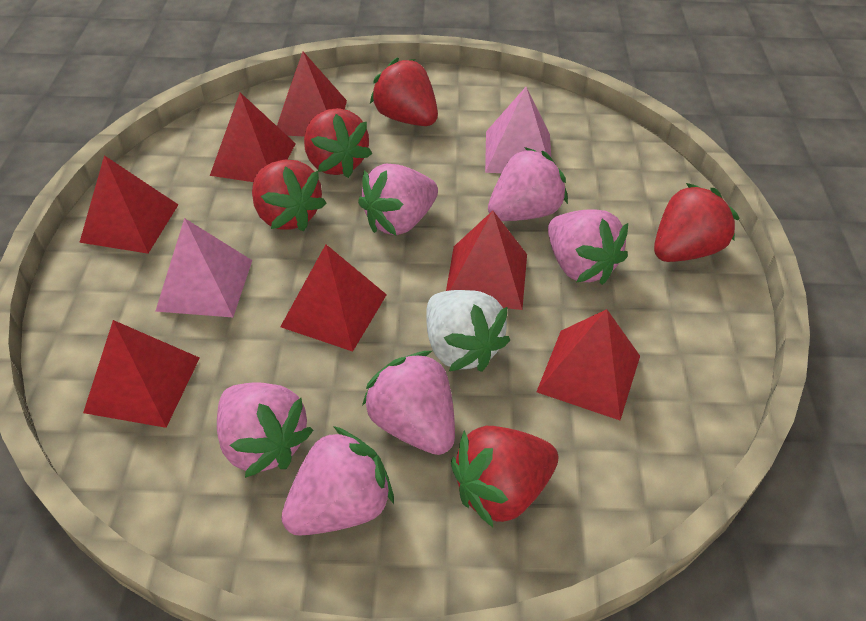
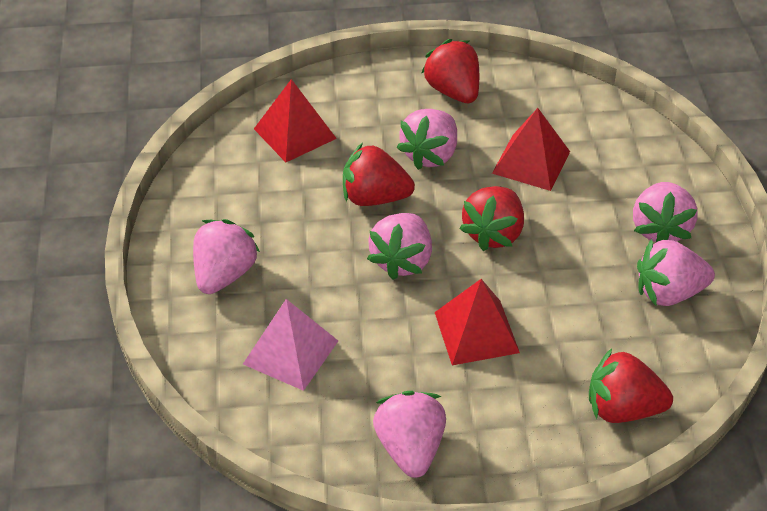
pink pyramid: 2 -> 1
red pyramid: 7 -> 3
red strawberry: 5 -> 4
white strawberry: 1 -> 0

